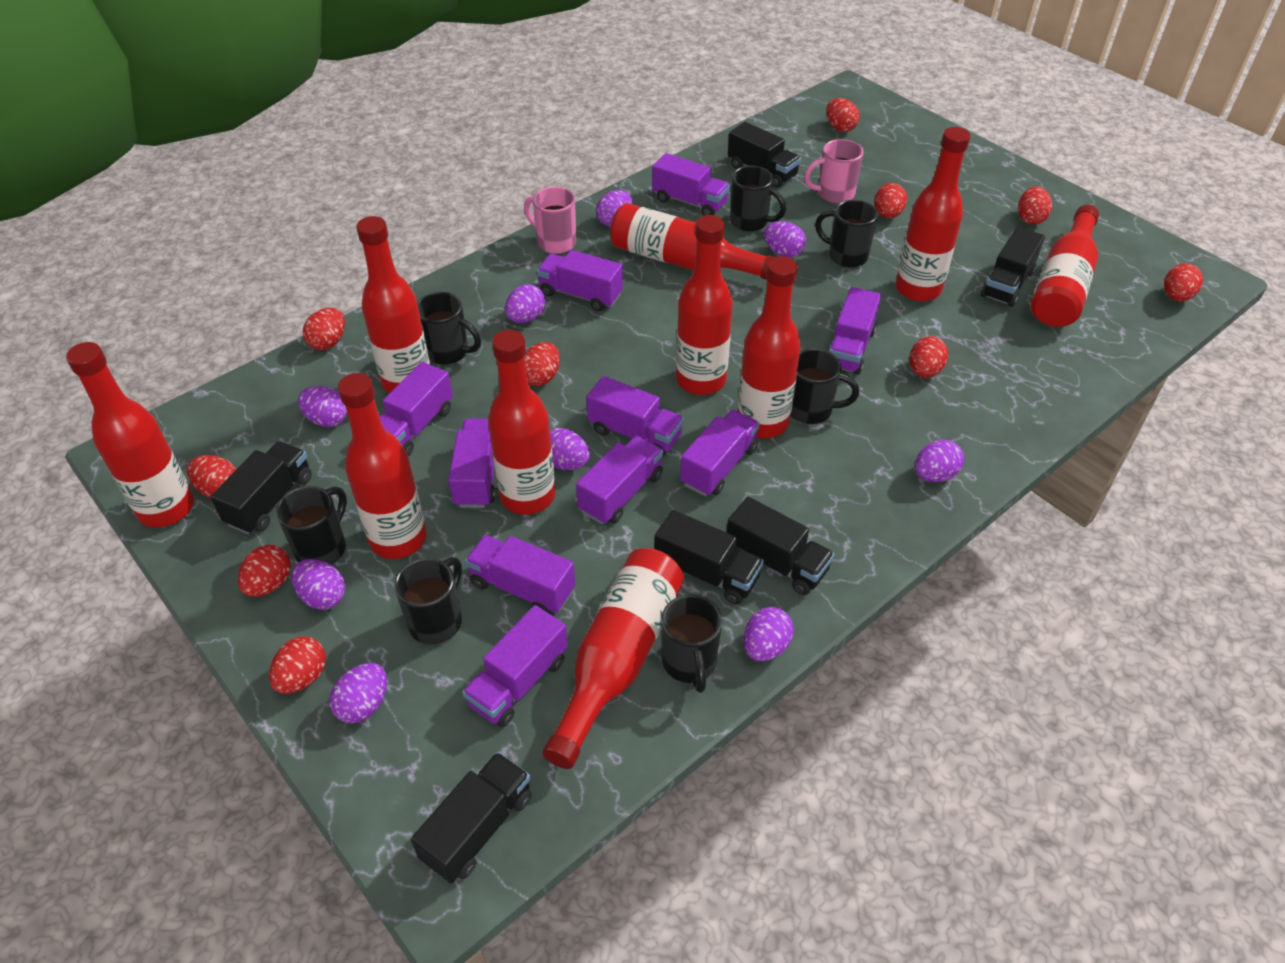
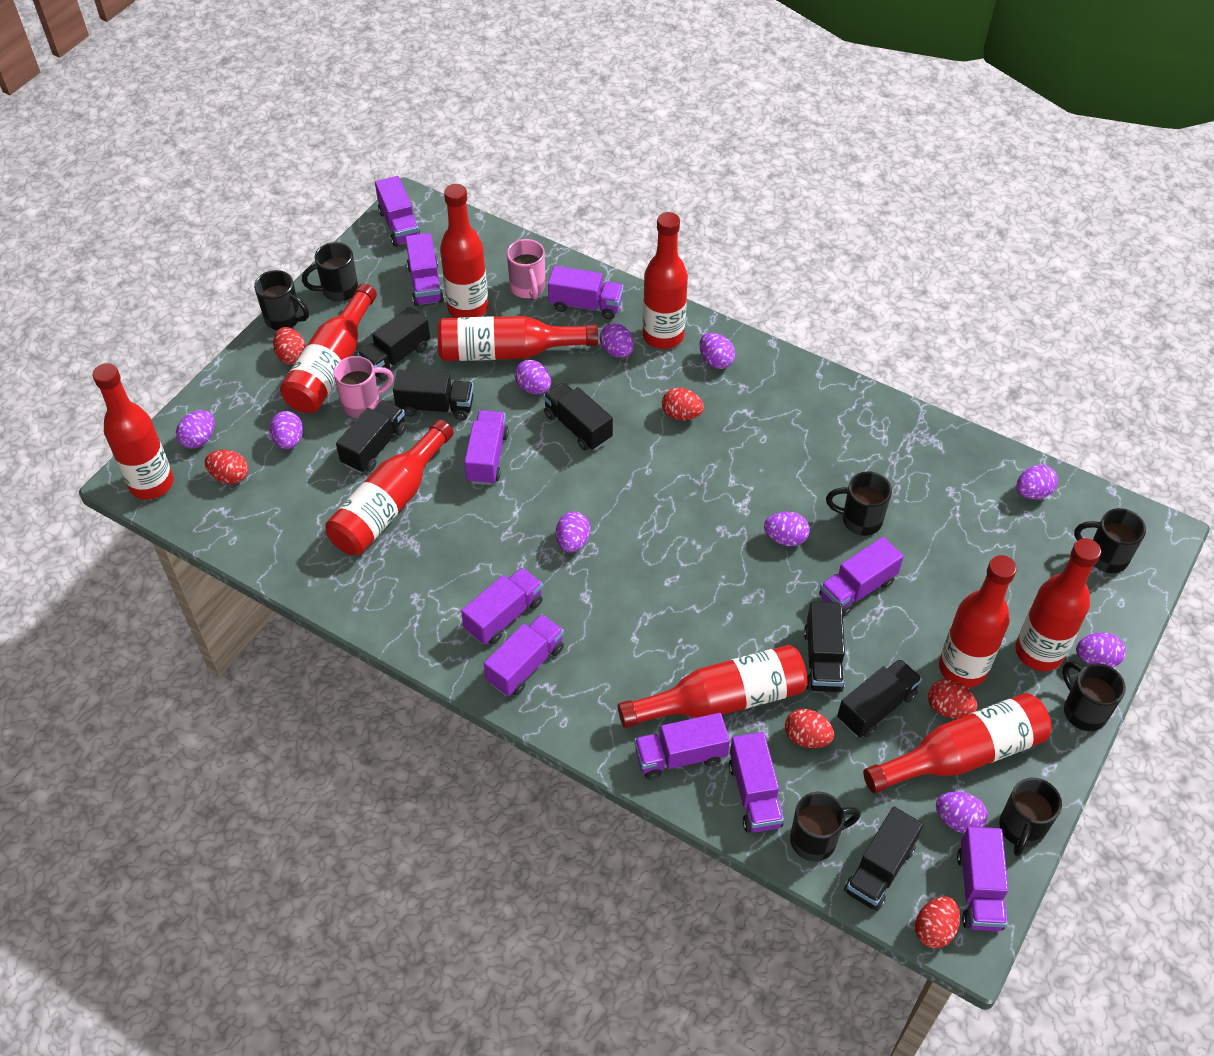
black truck: 6 -> 7
purple egg: 9 -> 10
red egg: 10 -> 6

